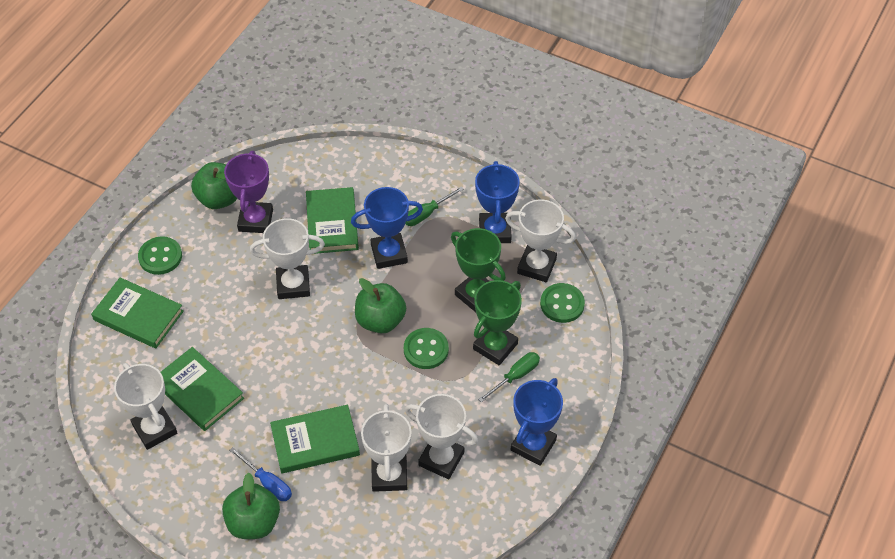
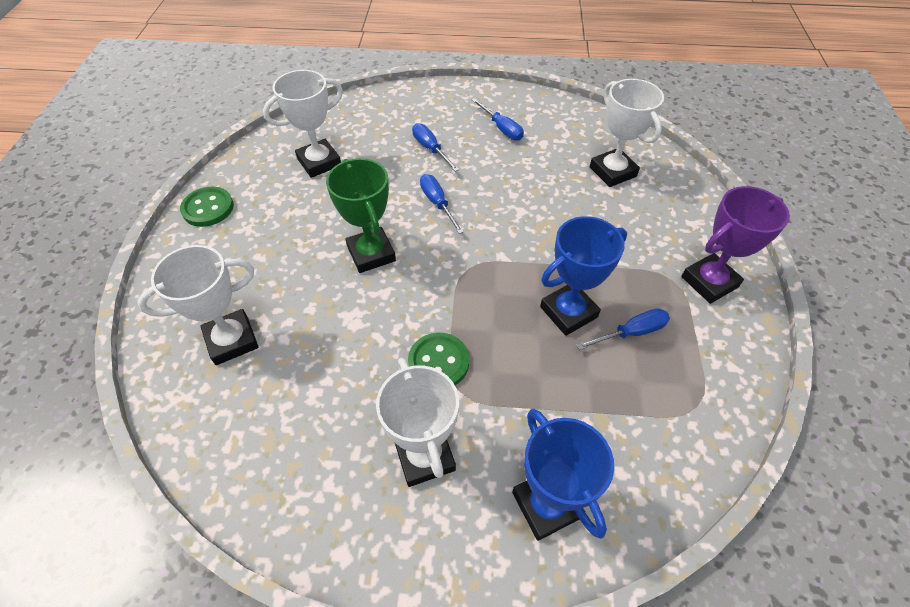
blue screwdriver: 1 -> 4
blue trophy: 3 -> 2
green apple: 3 -> 0
green book: 4 -> 0
green button: 3 -> 2
green screwdriver: 2 -> 0
green trophy: 2 -> 1
white trophy: 5 -> 4

